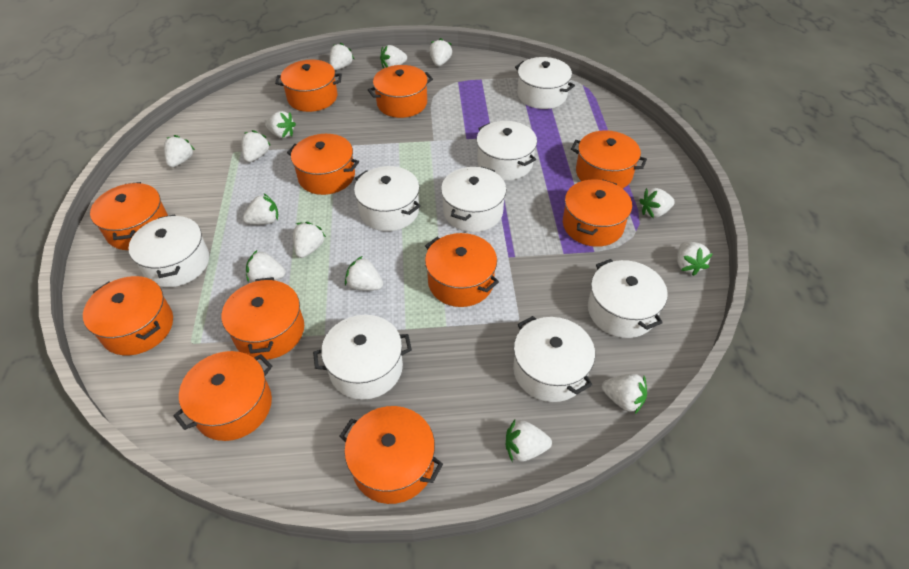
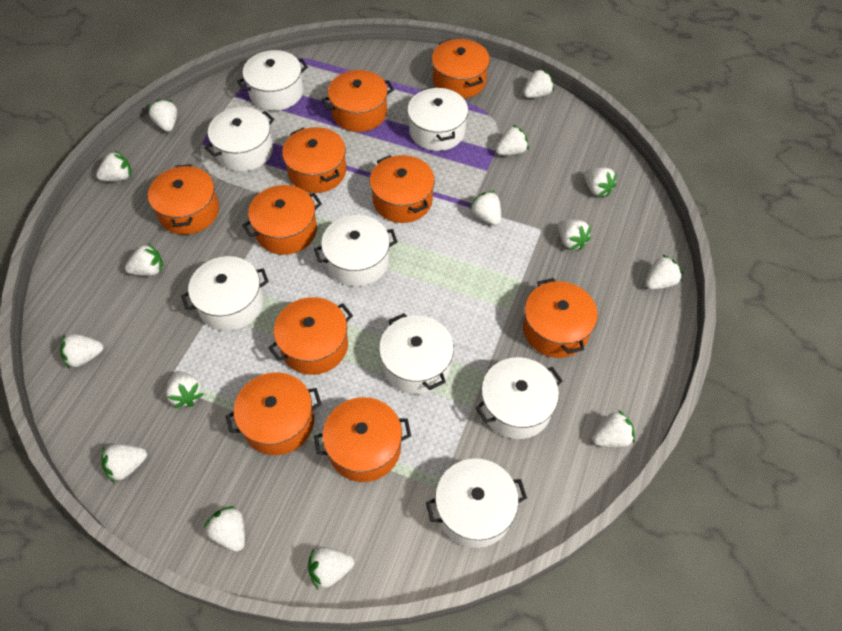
orange pot: 11 -> 10
white strawberry: 14 -> 15

